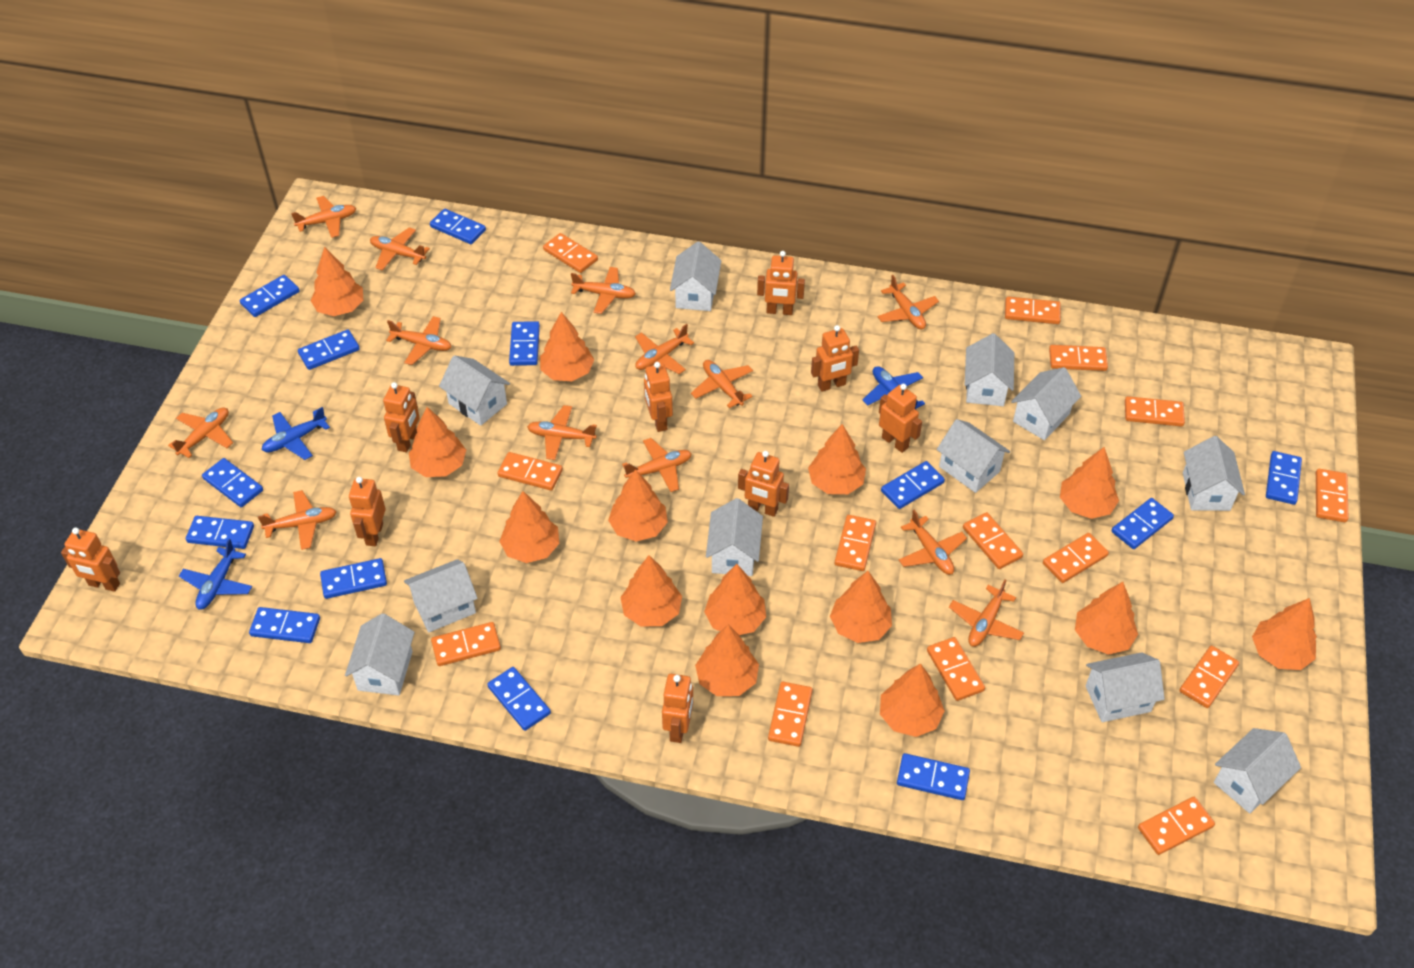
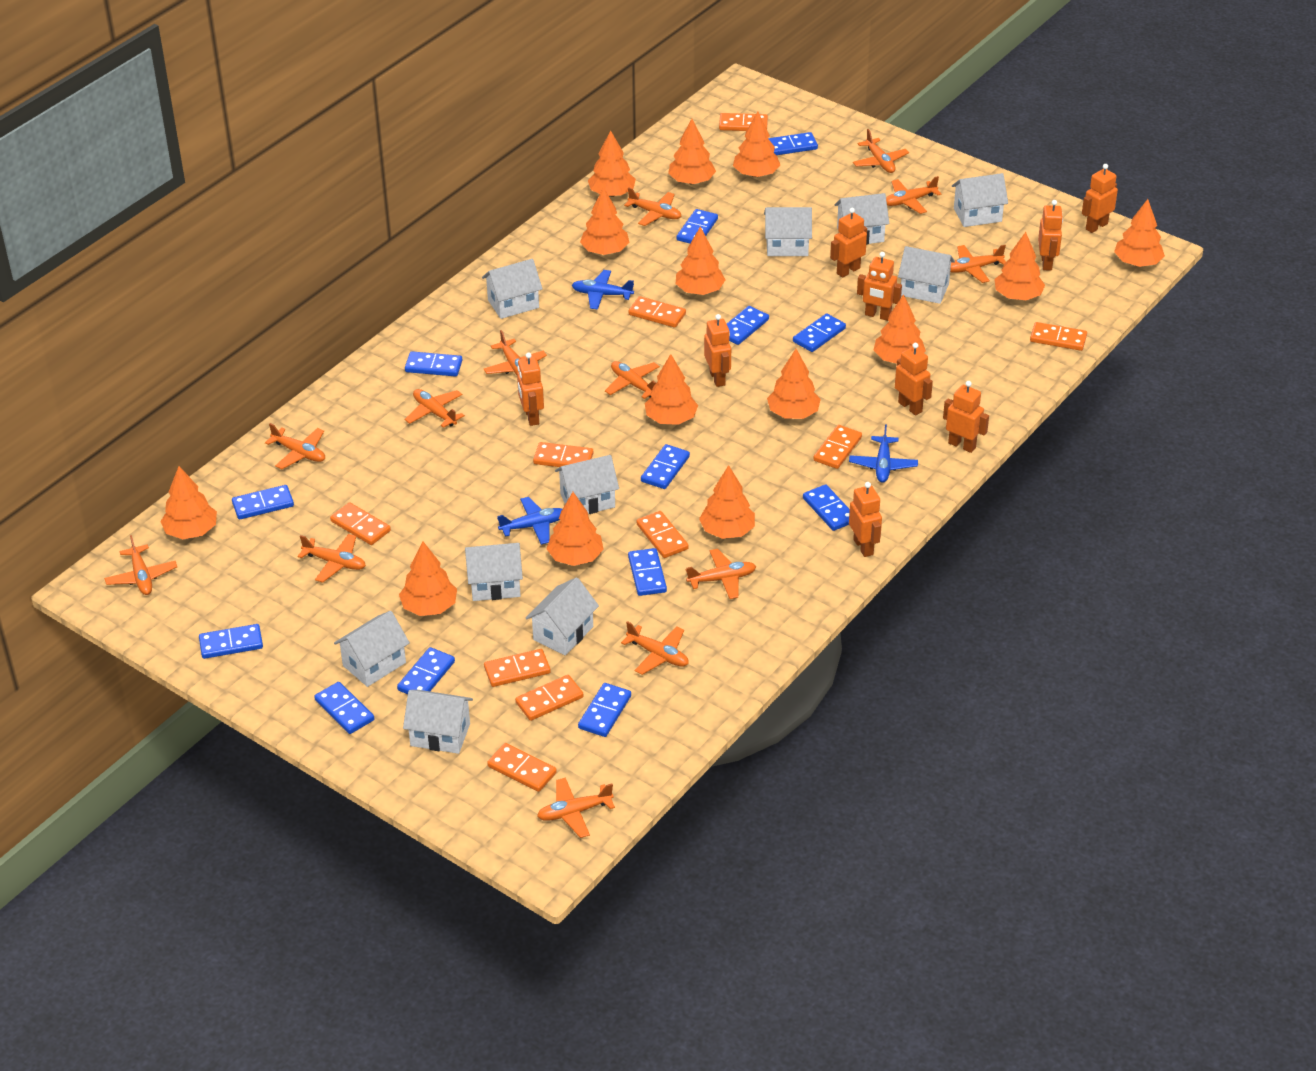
orange domino: 14 -> 10
white house: 11 -> 10

